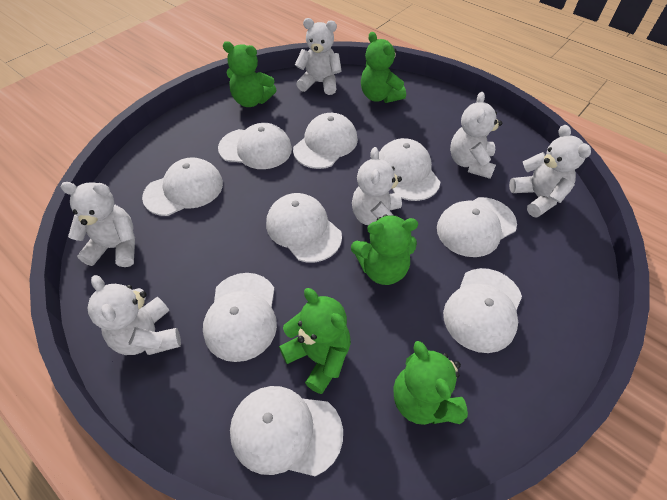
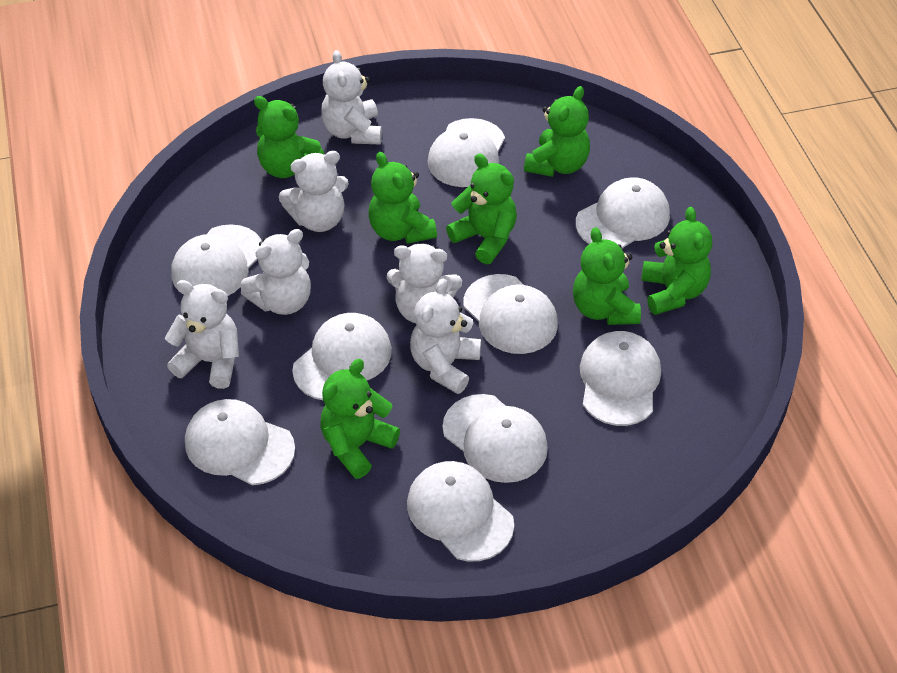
green teddy bear: 5 -> 7

